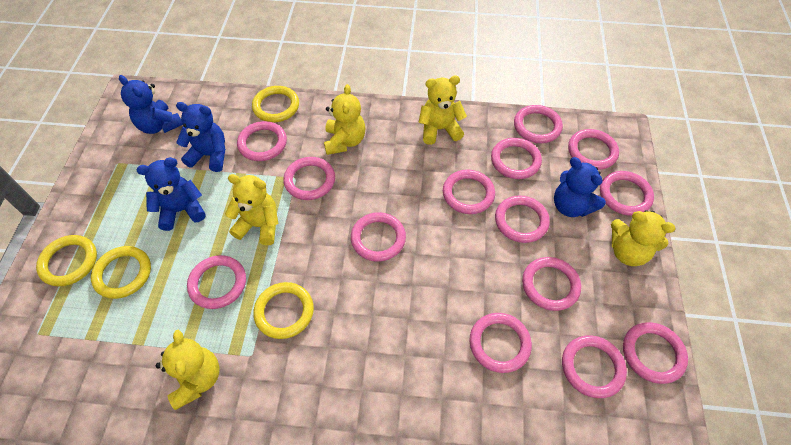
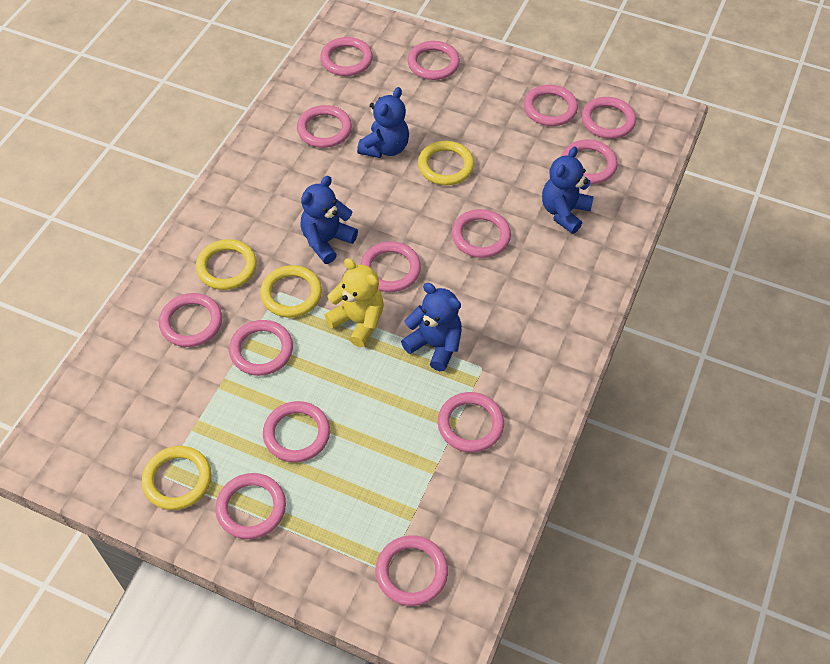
yellow teddy bear: 5 -> 1

